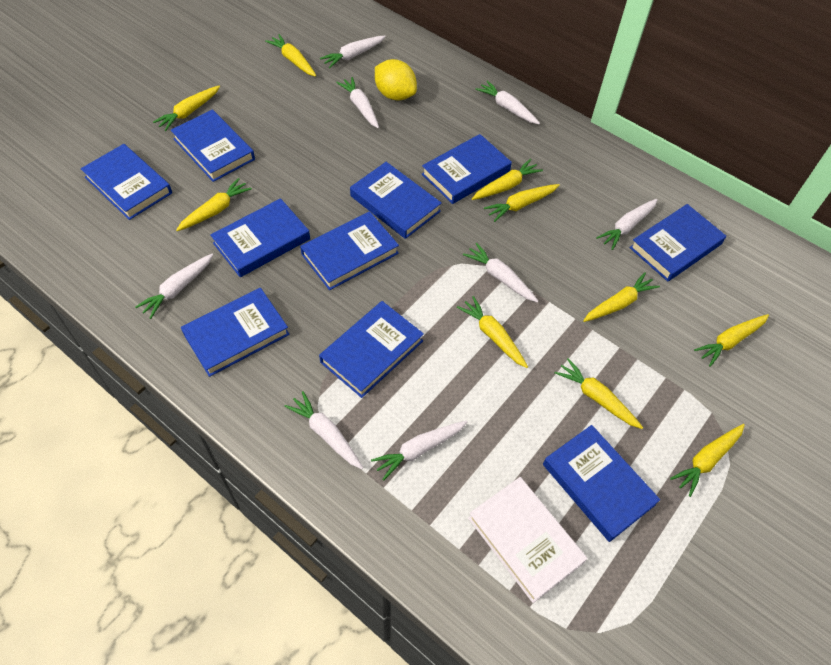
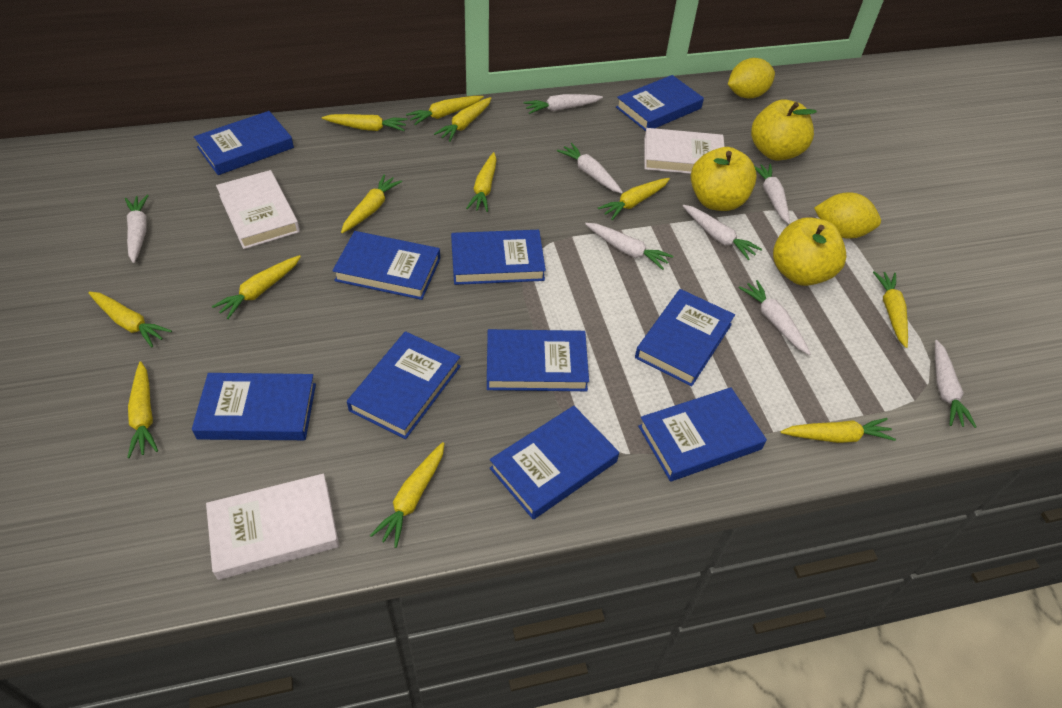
white book: 1 -> 3
yellow apple: 0 -> 3
yellow carrot: 10 -> 12
yellow lemon: 1 -> 2

